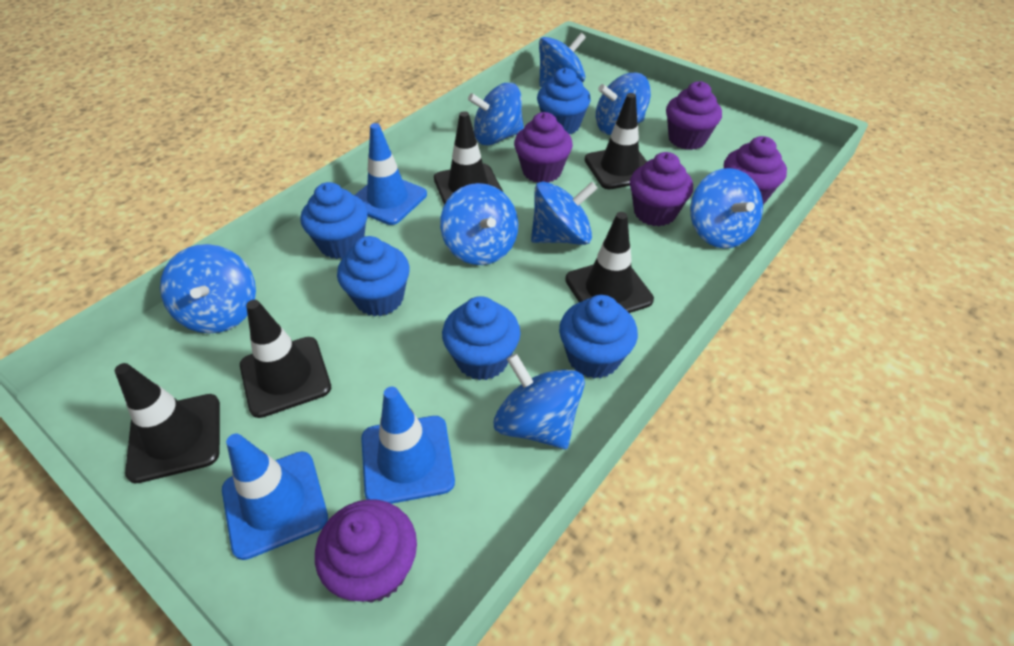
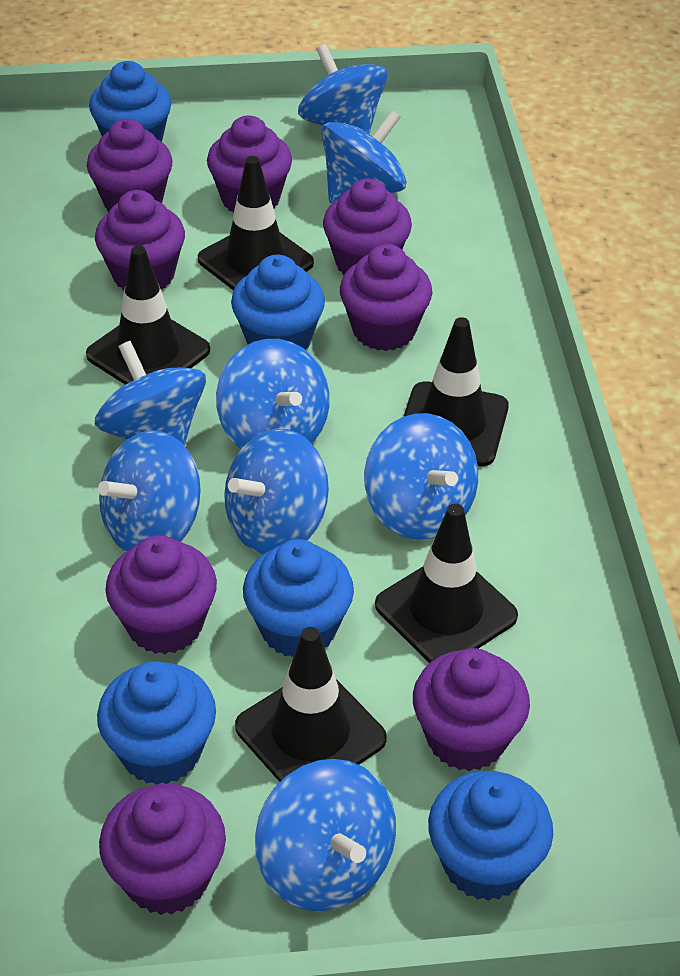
blue traffic cone: 3 -> 0
purple cupcake: 5 -> 8

